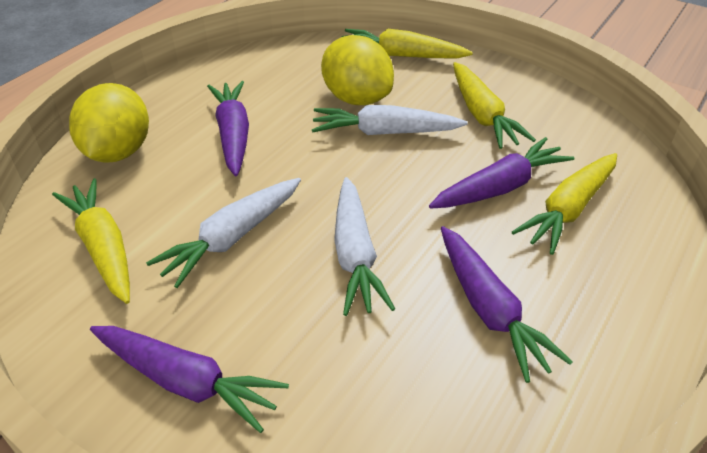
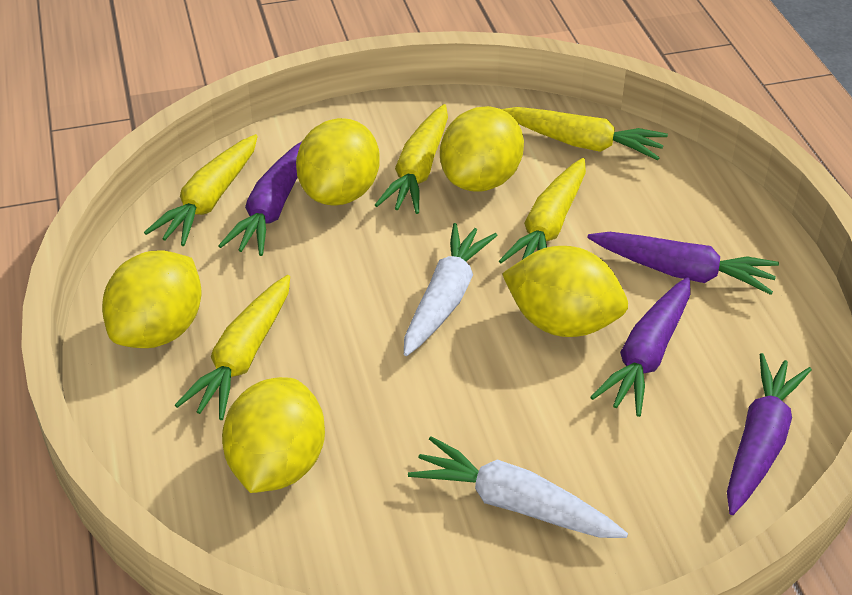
white carrot: 3 -> 2
yellow carrot: 4 -> 5
yellow lemon: 2 -> 5

